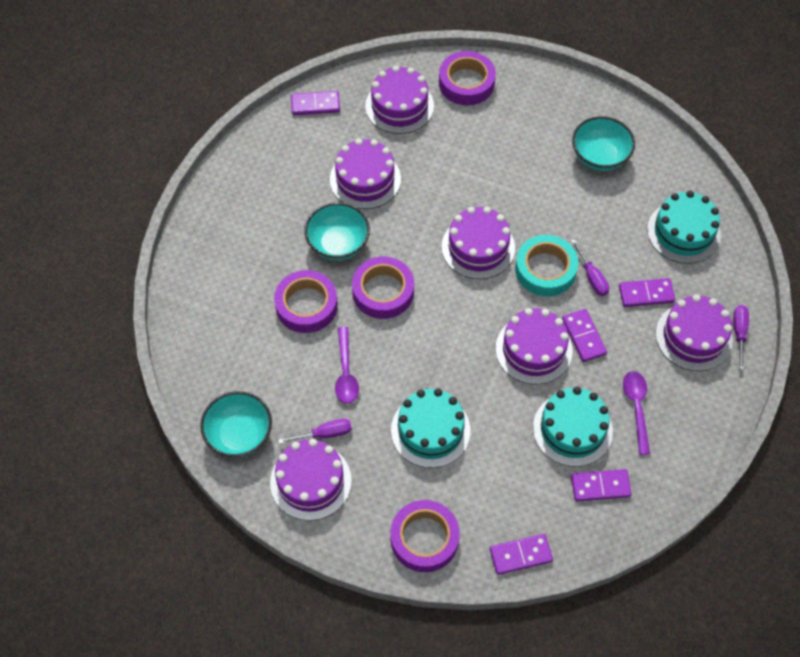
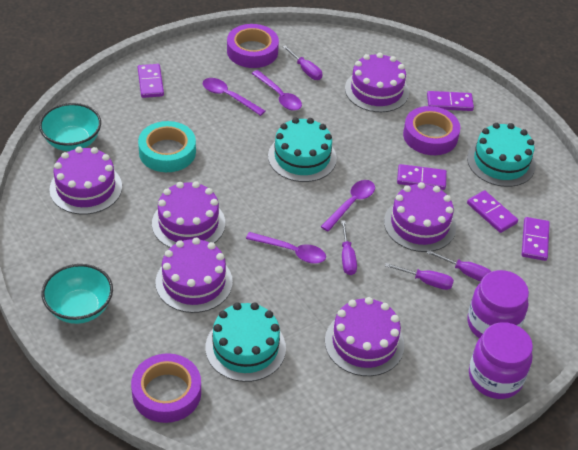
purple jar: 0 -> 2
purple screwdriver: 3 -> 4
purple spoon: 2 -> 4
purple tape: 4 -> 3
turquoise bowl: 3 -> 2

